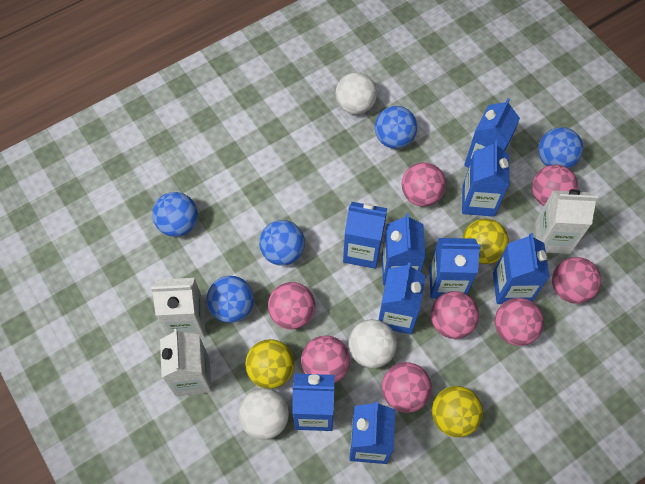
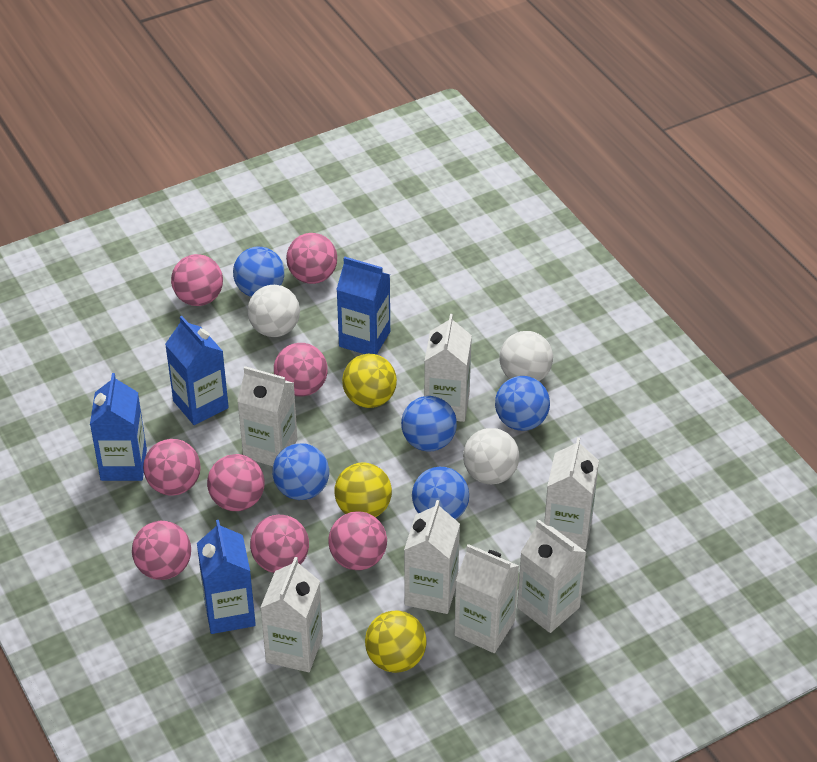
blue carton: 9 -> 4
white carton: 3 -> 7

